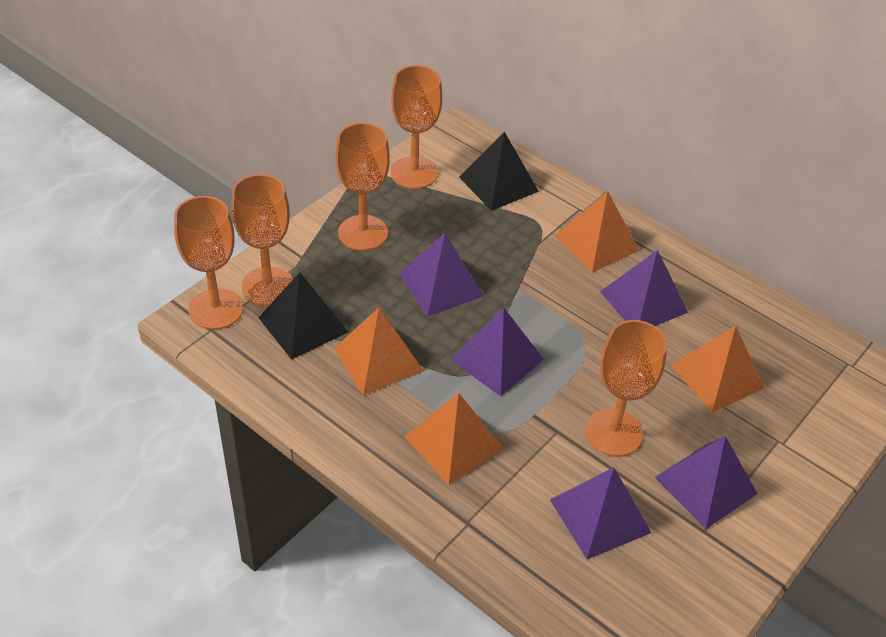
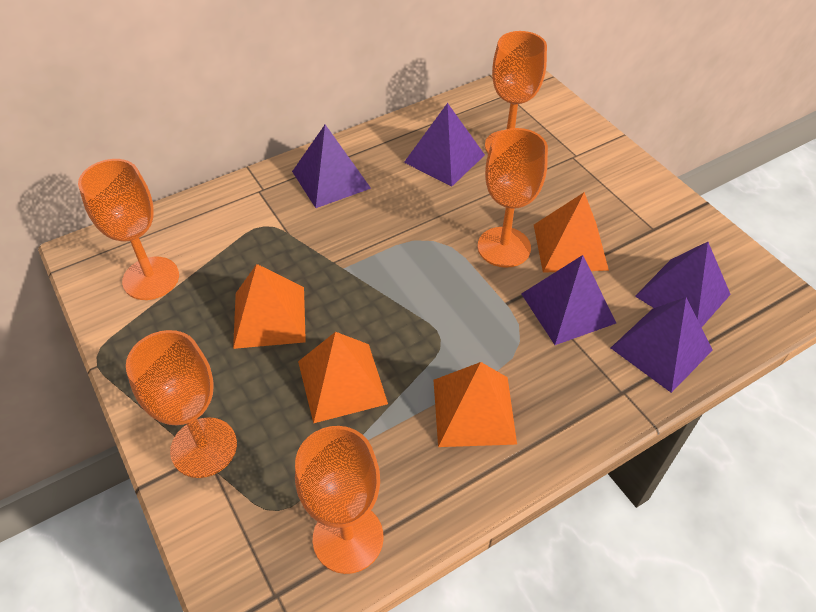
black pyramid: 2 -> 0

